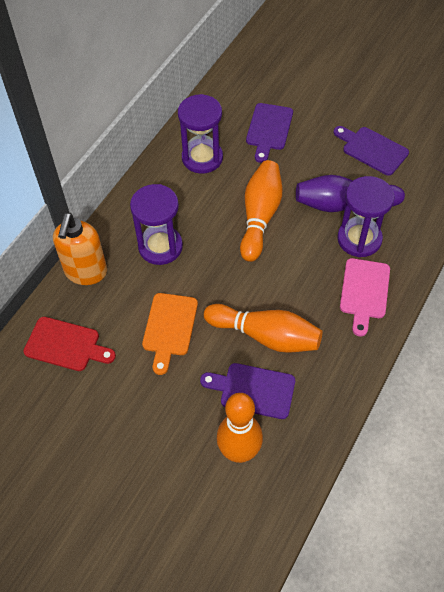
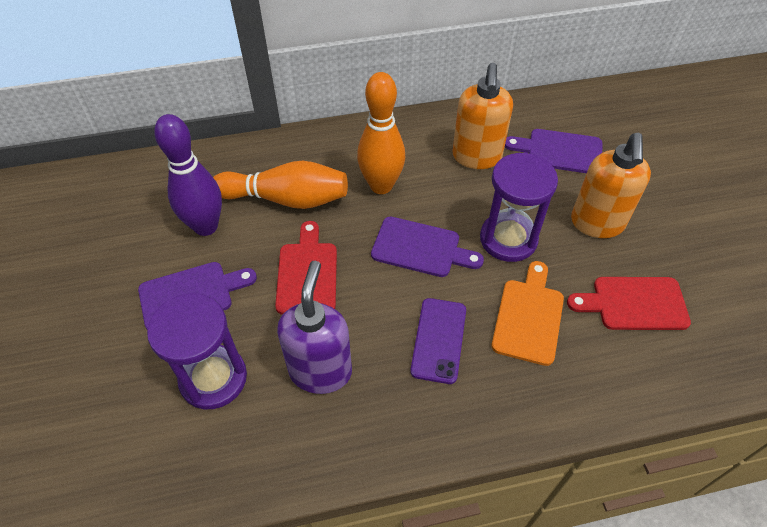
orange bowling pin: 3 -> 2
orange soap dispenser: 1 -> 2
pink cutting board: 1 -> 0
purple hourglass: 3 -> 2
purple phone: 0 -> 1
purple soap dispenser: 0 -> 1
red cutting board: 1 -> 2

